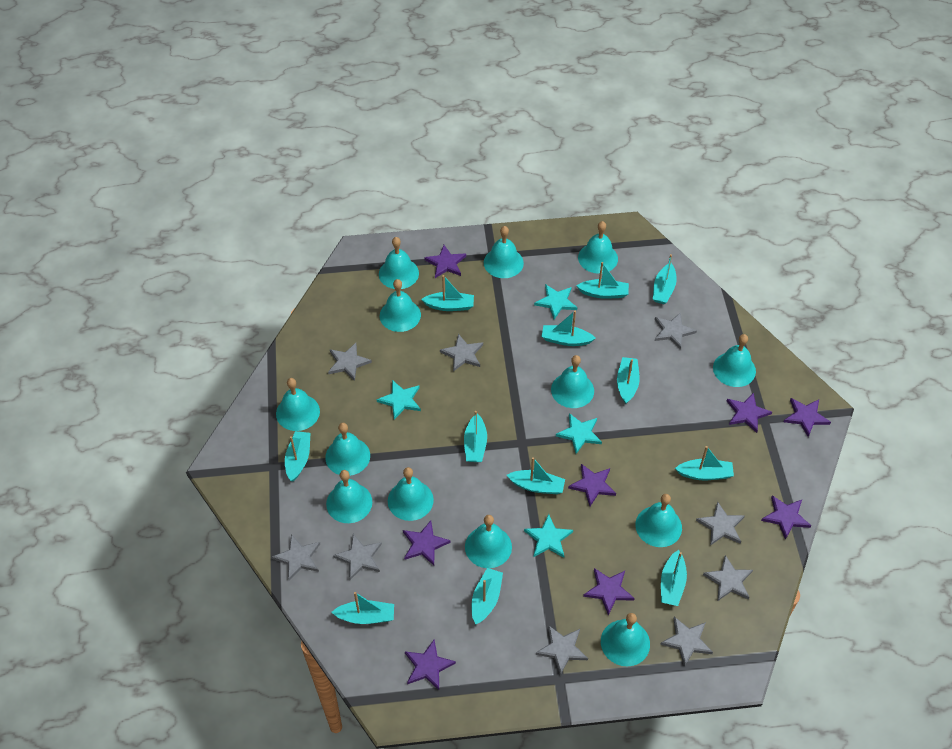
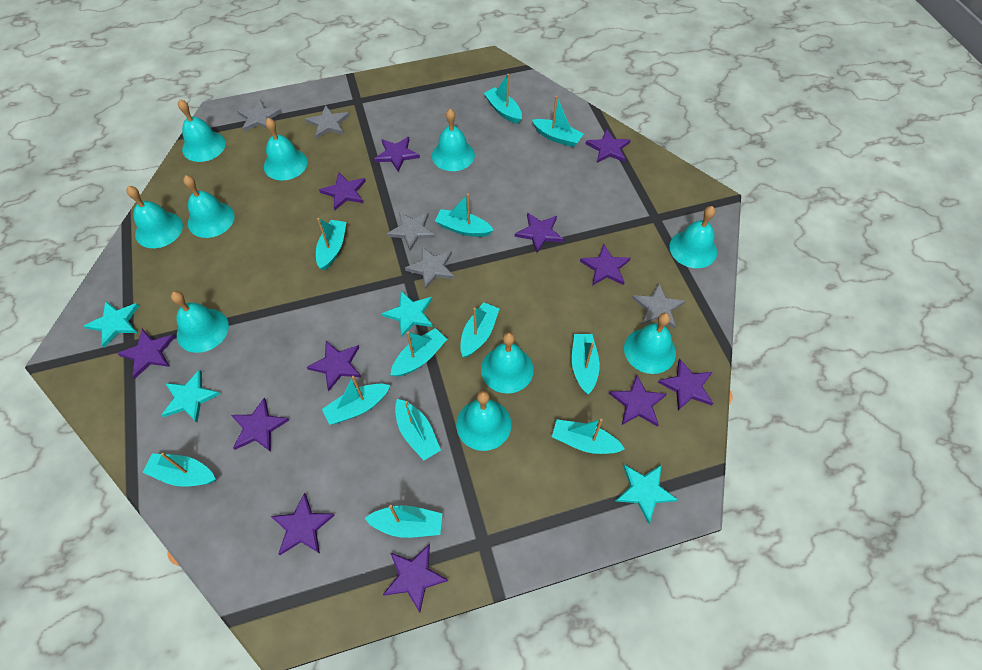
grey star: 9 -> 5
purple star: 8 -> 12
turquoise bell: 13 -> 10

